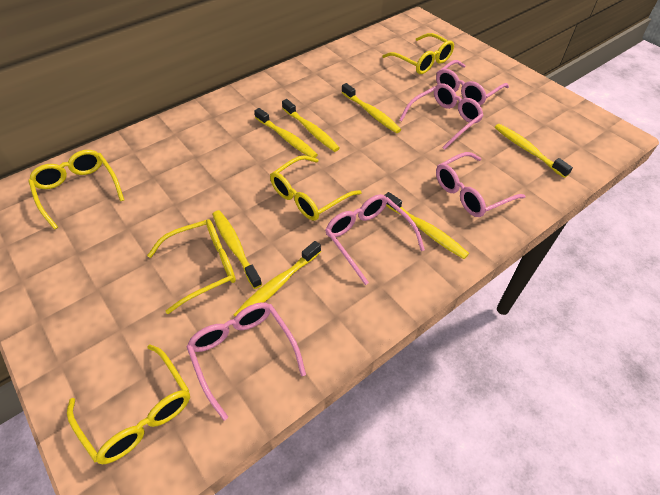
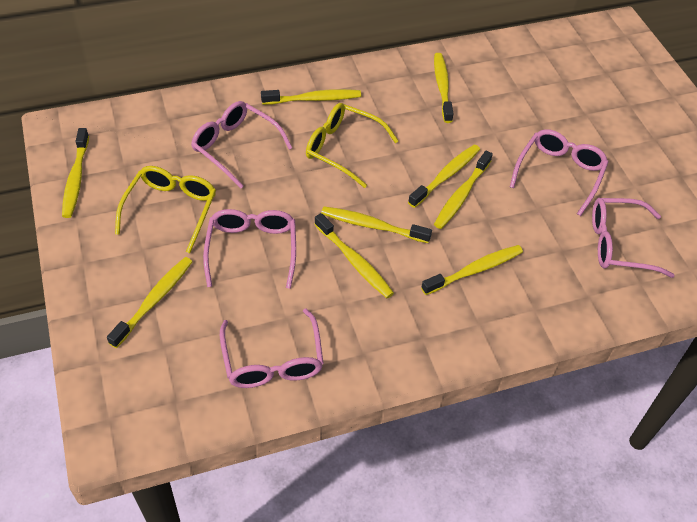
yellow glasses: 5 -> 2
yellow toothbrush: 7 -> 9

